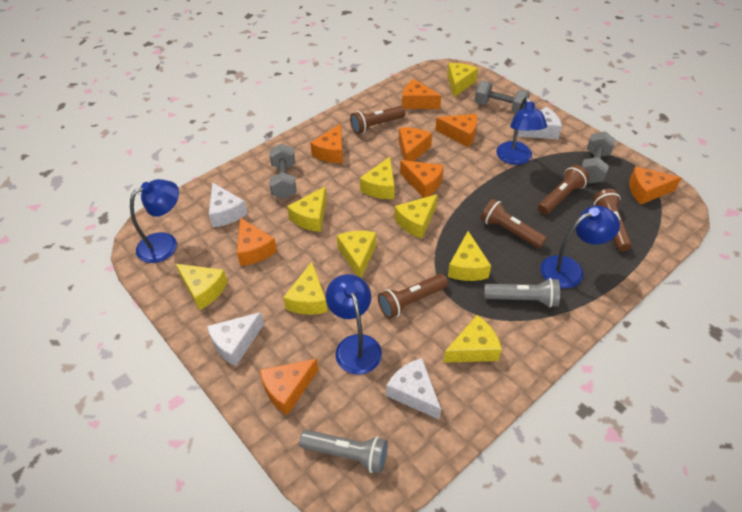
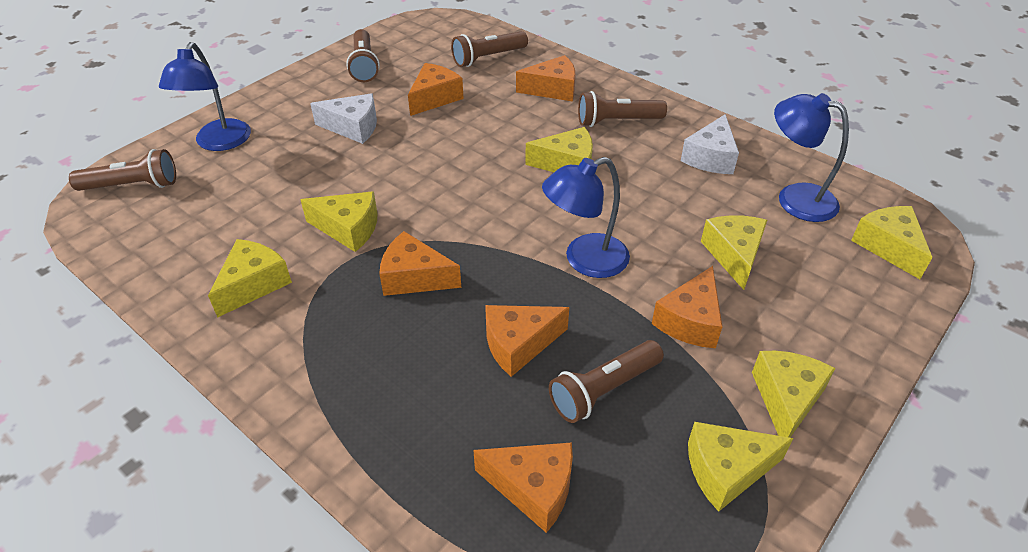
blue lamp: 4 -> 3
grey dumbbell: 3 -> 0
grey flashlight: 2 -> 0
orange cheese: 8 -> 6
white cheese: 4 -> 2
yellow cheese: 9 -> 7

